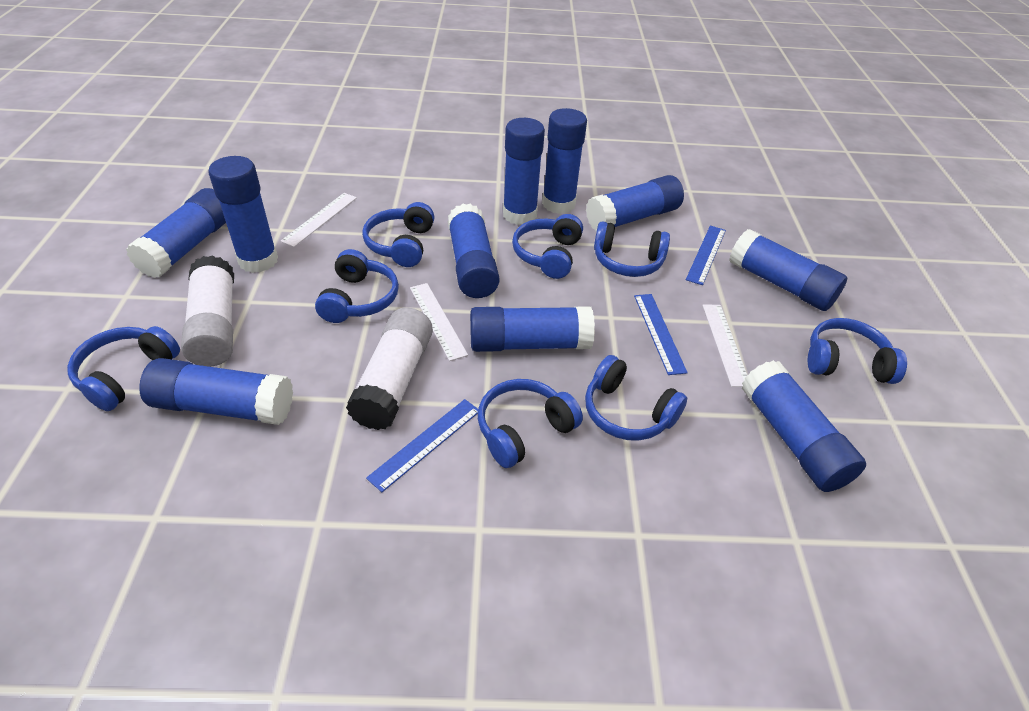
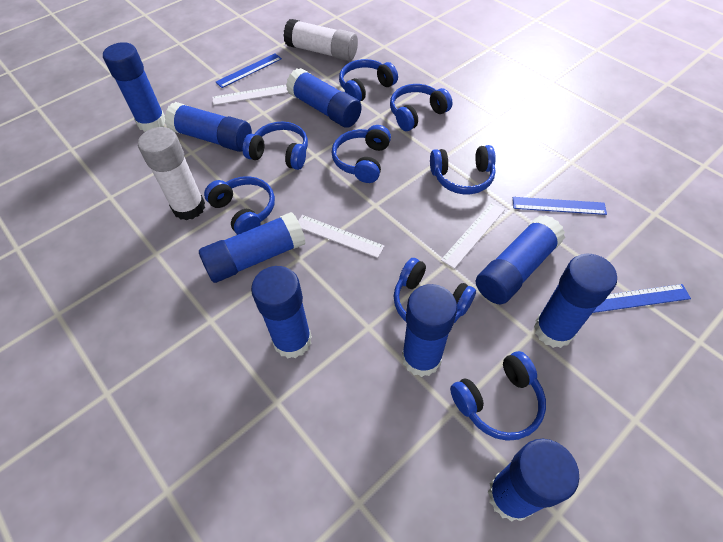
blue glue stick: 10 -> 9

